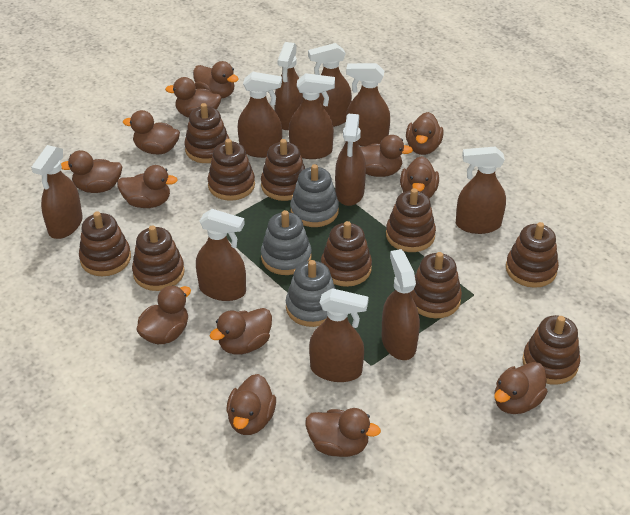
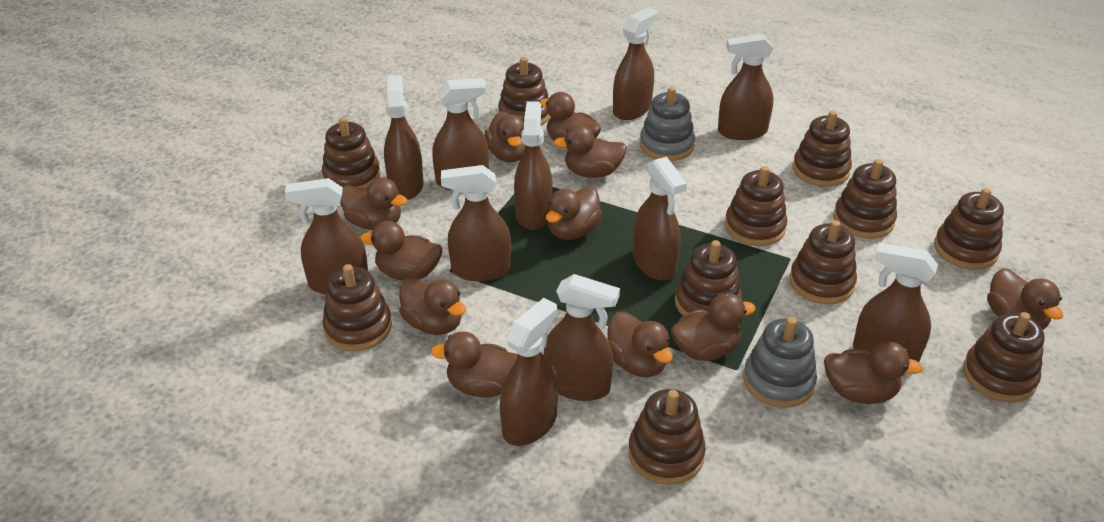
brown duck: 13 -> 12
brown stacking toy: 10 -> 11
grey stacking toy: 3 -> 2

